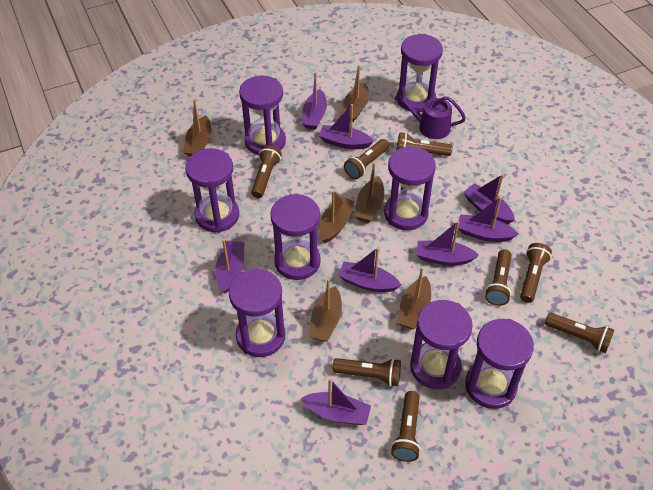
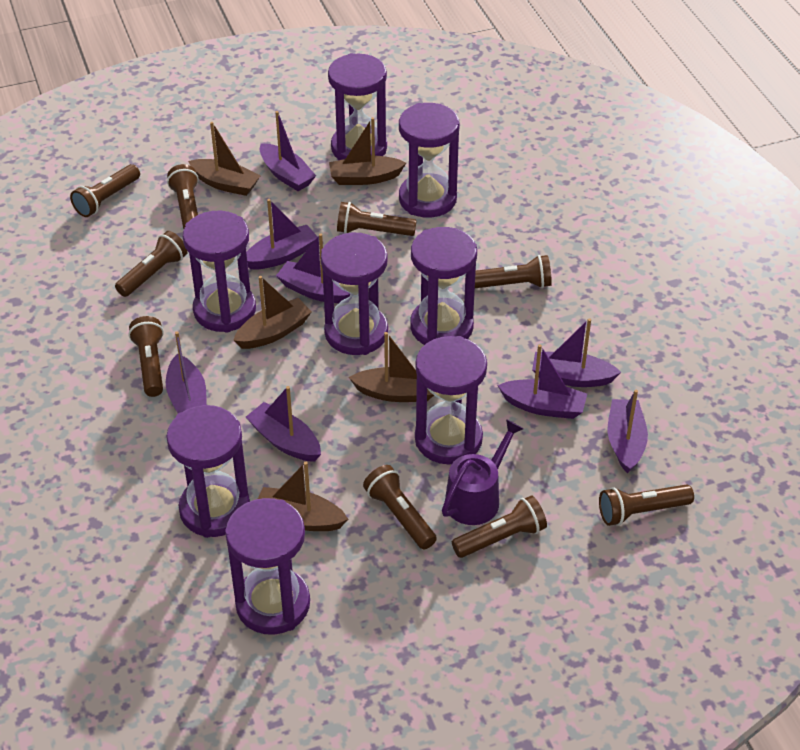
brown boat: 6 -> 5
brown flashlight: 8 -> 9

